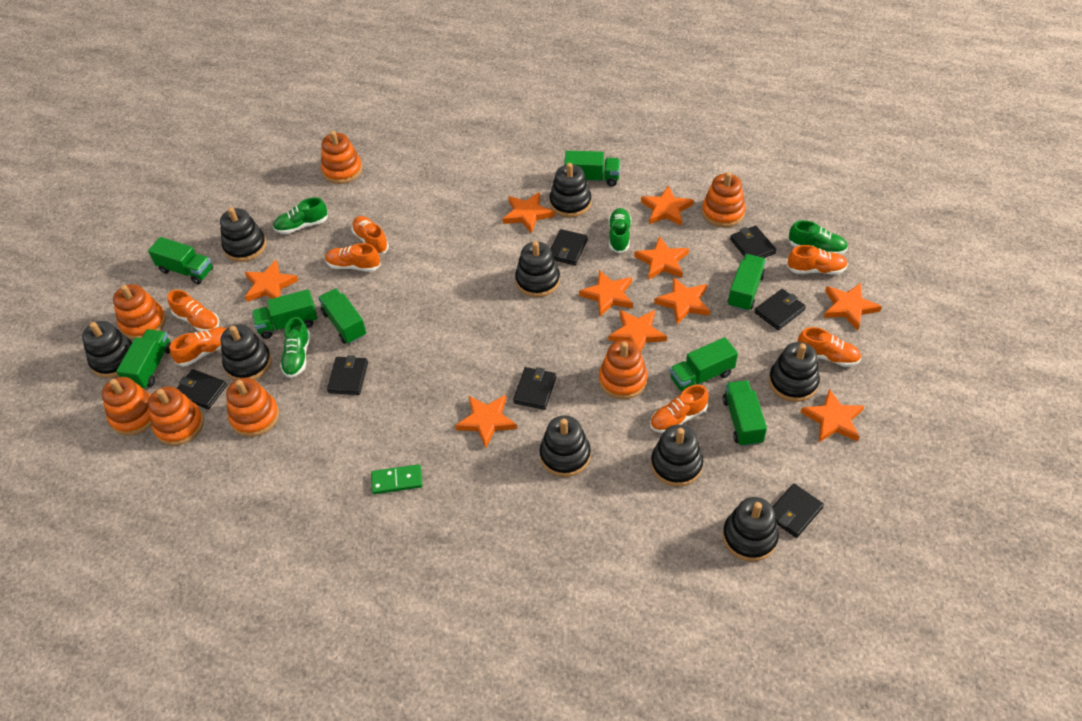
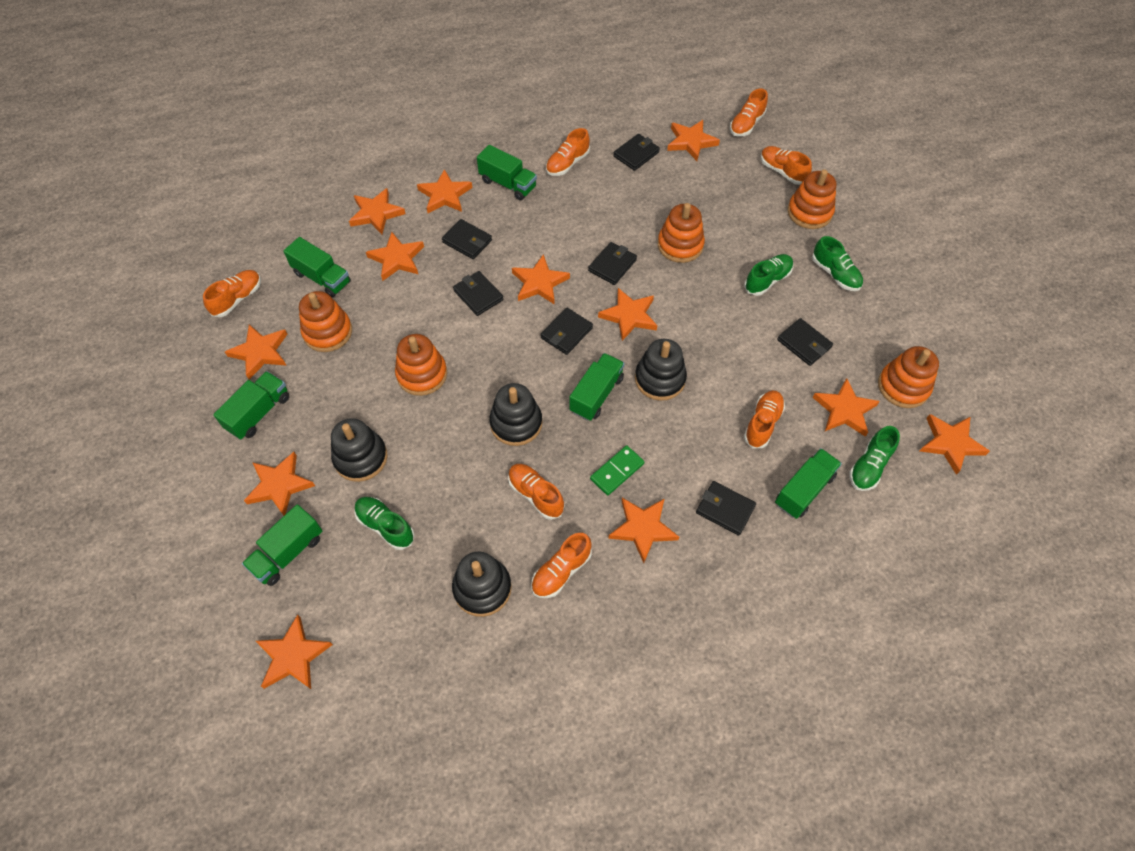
black stacking toy: 9 -> 4
green truck: 8 -> 6
orange stacking toy: 7 -> 5
orange star: 10 -> 12

